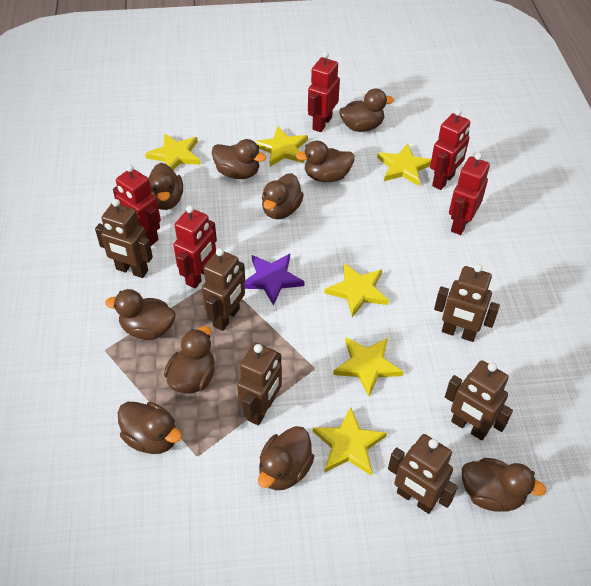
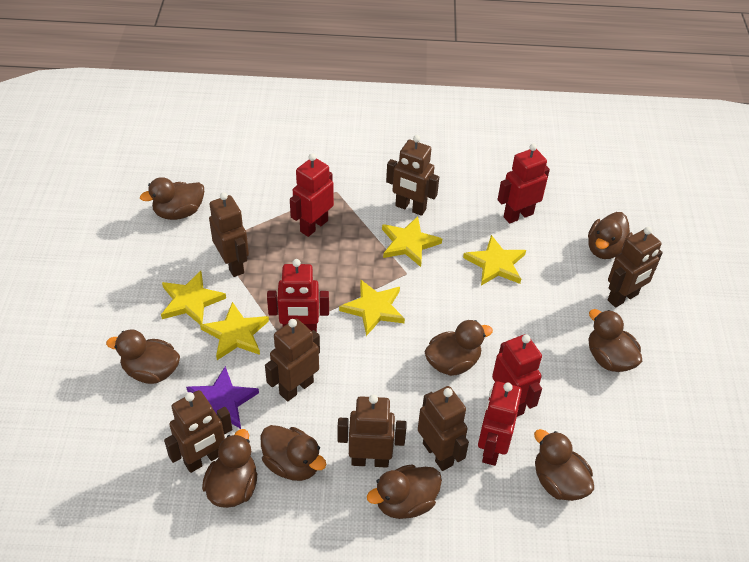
brown duck: 10 -> 9
brown robot: 6 -> 7
yellow star: 6 -> 5

